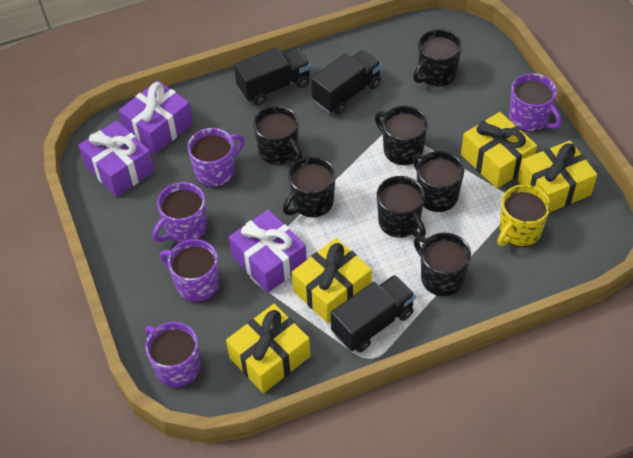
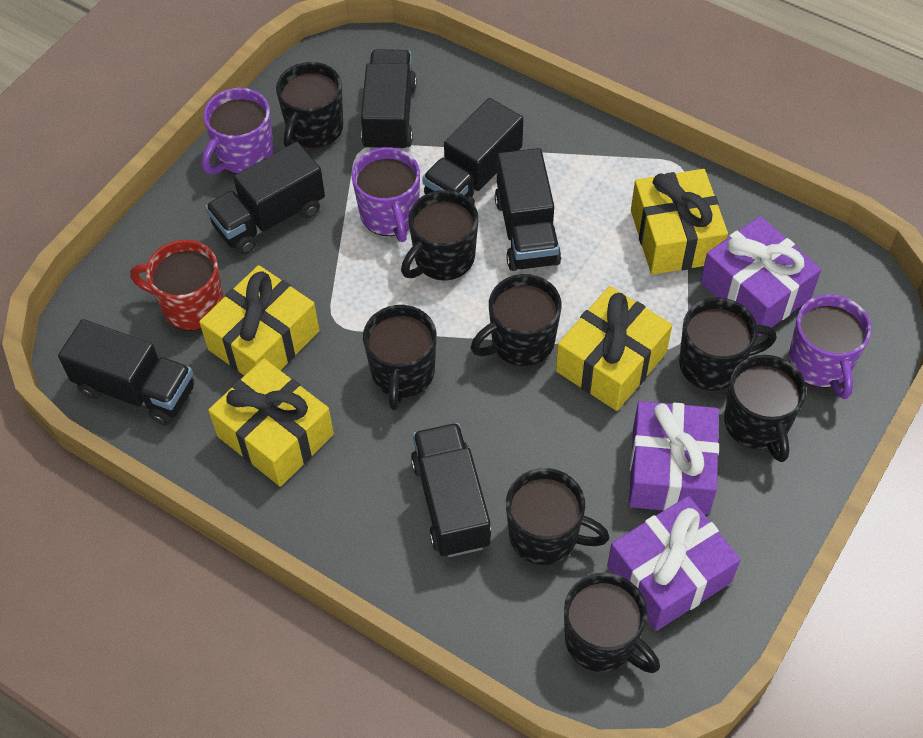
black mug: 7 -> 8
black truck: 3 -> 6
purple mug: 5 -> 3
red mug: 0 -> 1
yellow mug: 1 -> 0

